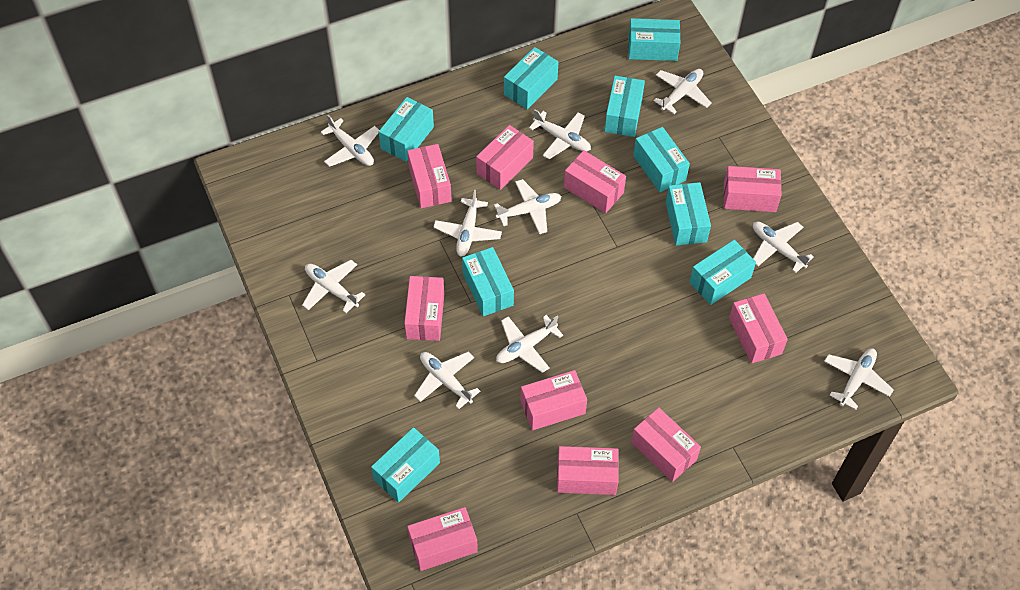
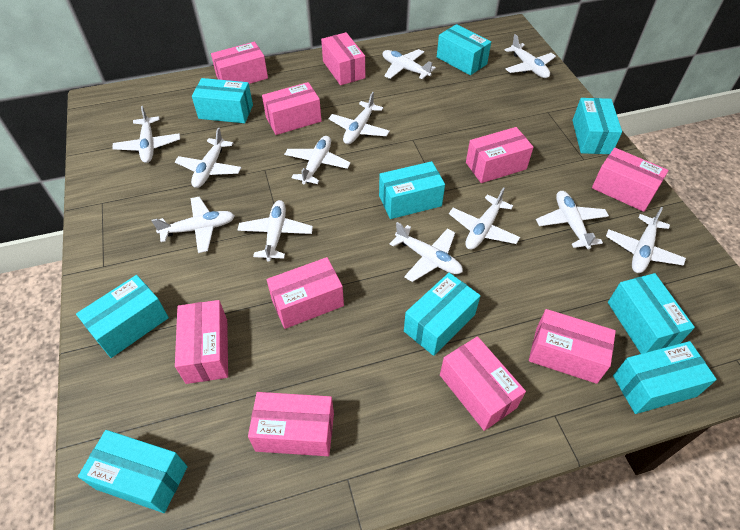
white plane: 10 -> 12

